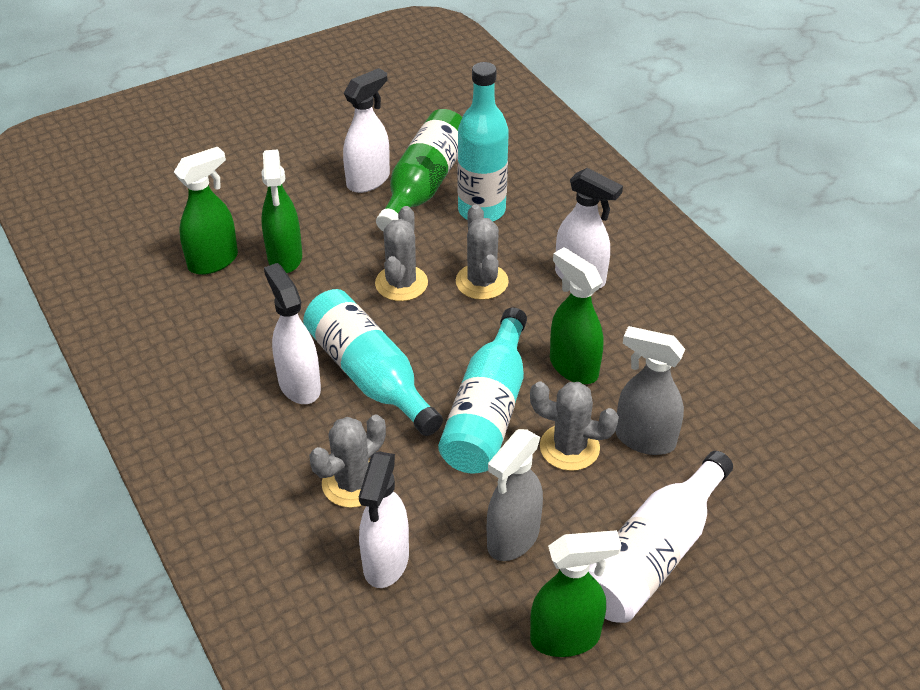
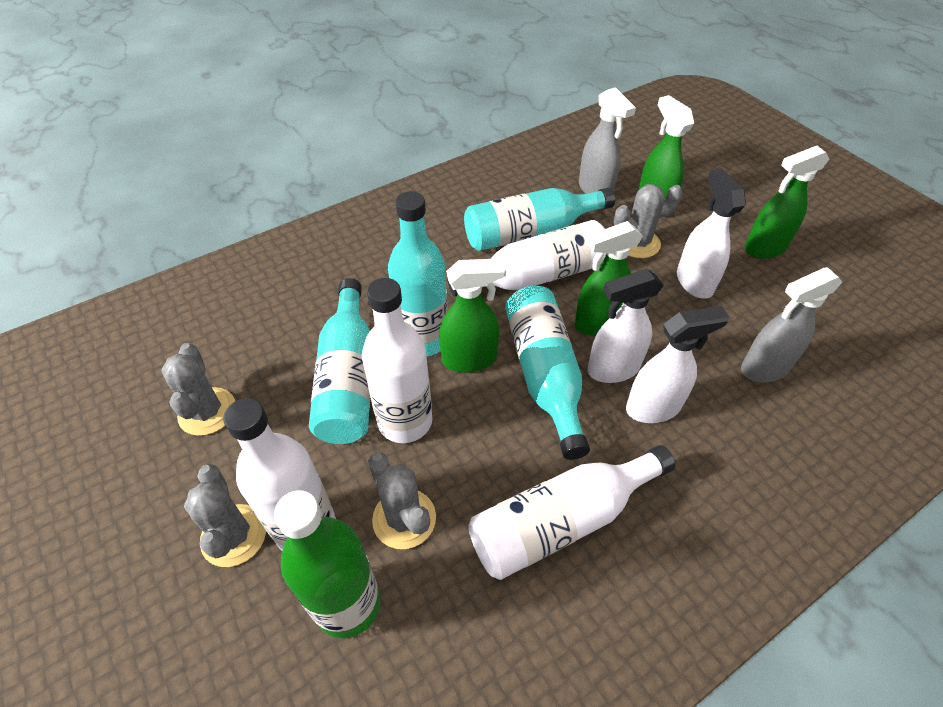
turquoise bottle: 3 -> 4
white bottle: 1 -> 4
white spray bottle: 4 -> 3

